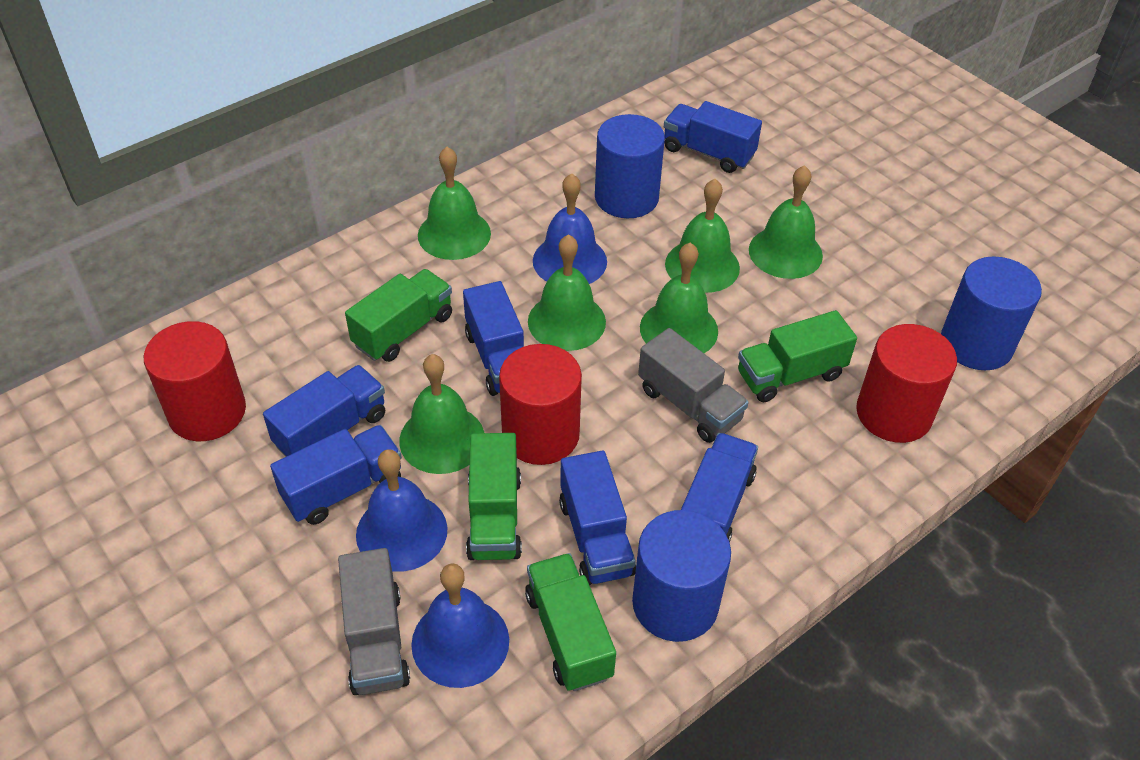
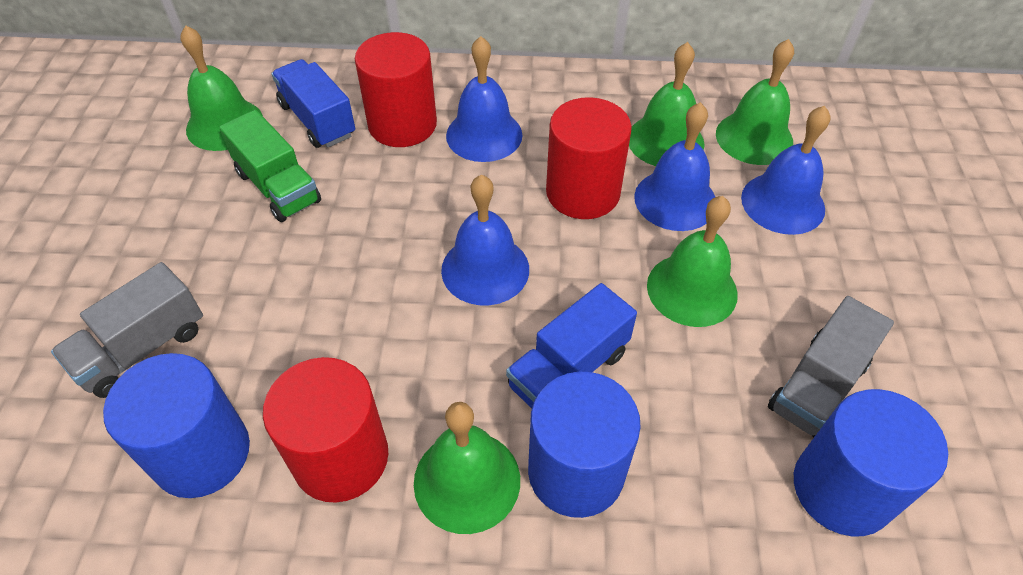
blue bell: 3 -> 4
blue truck: 6 -> 2
green bell: 6 -> 5
green truck: 4 -> 1

